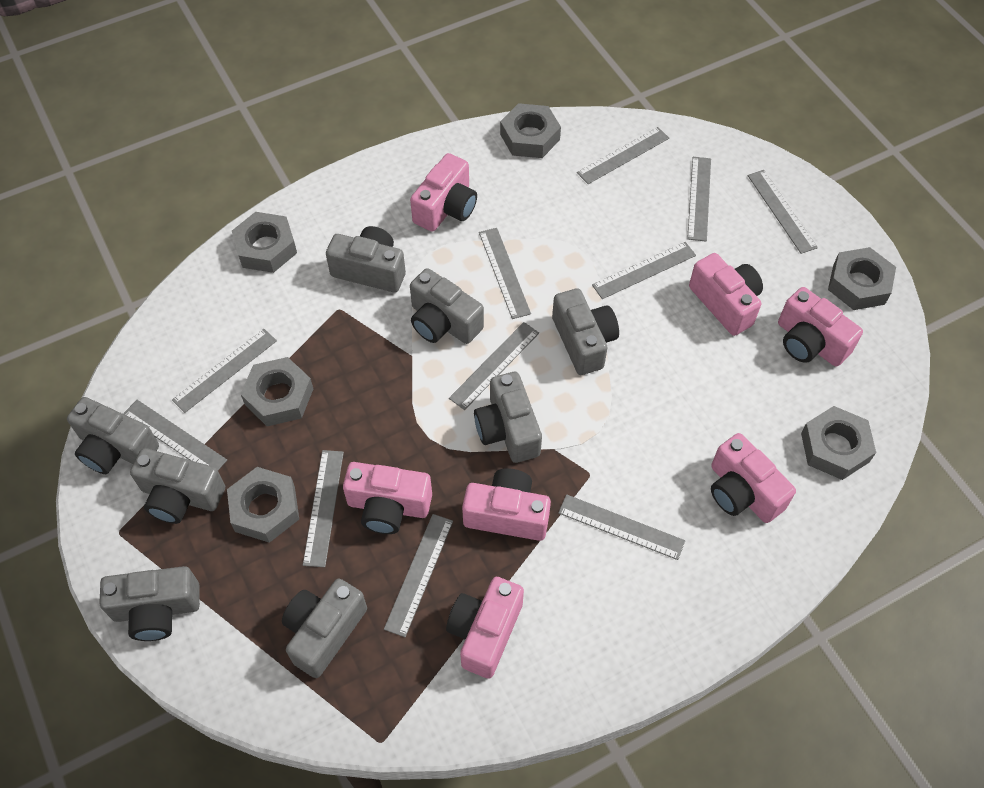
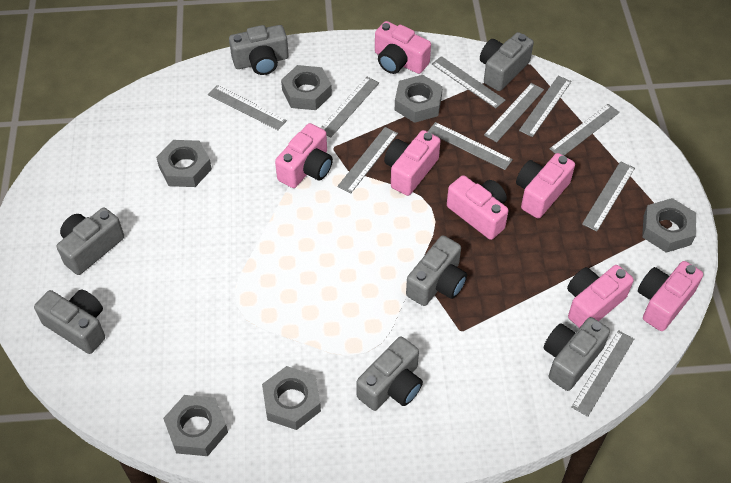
grey camera: 8 -> 7
grey ruler: 11 -> 10

